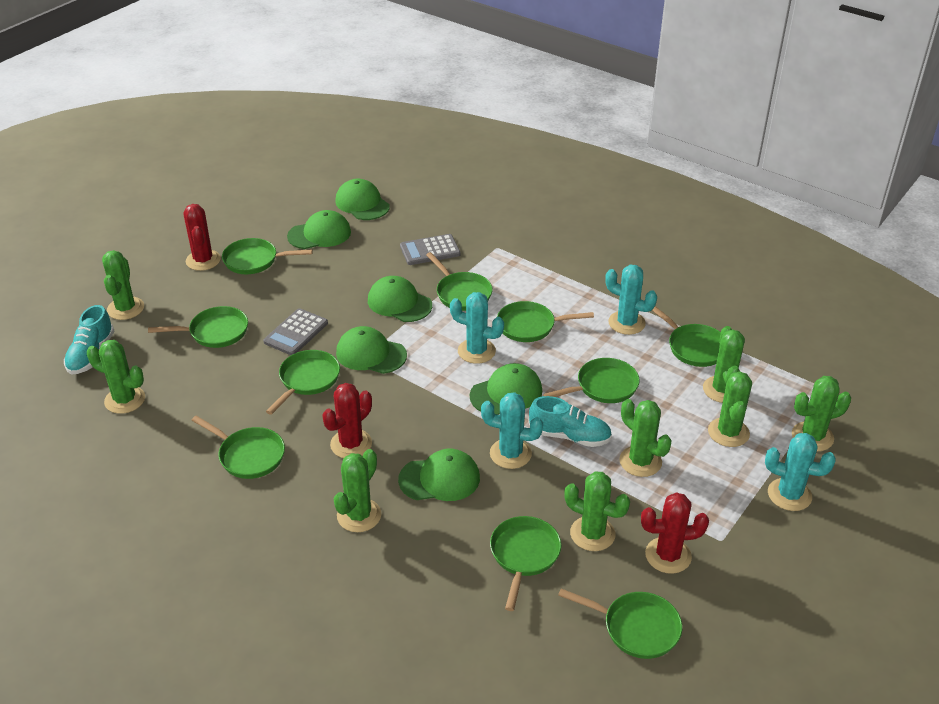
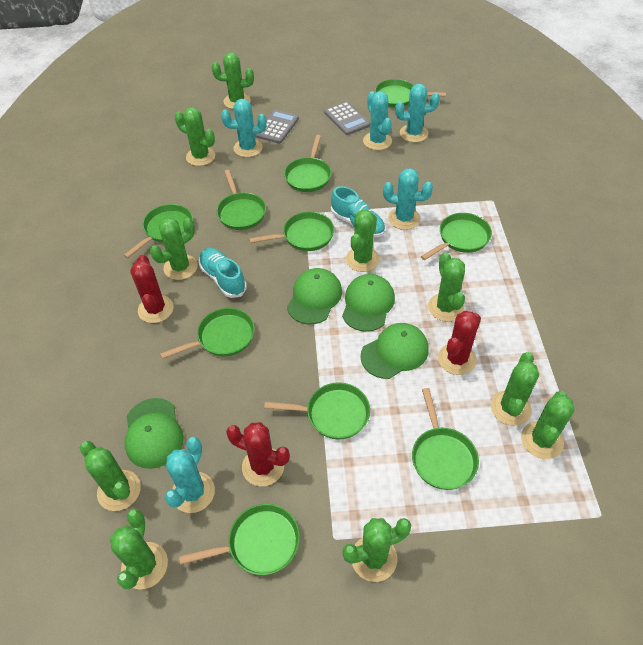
green cactus: 8 -> 10
green cap: 6 -> 4
turquoise cactus: 4 -> 5

